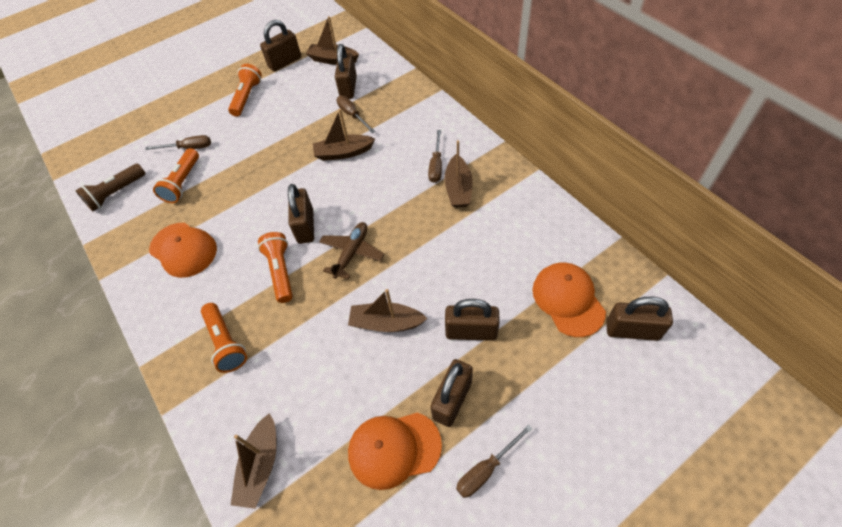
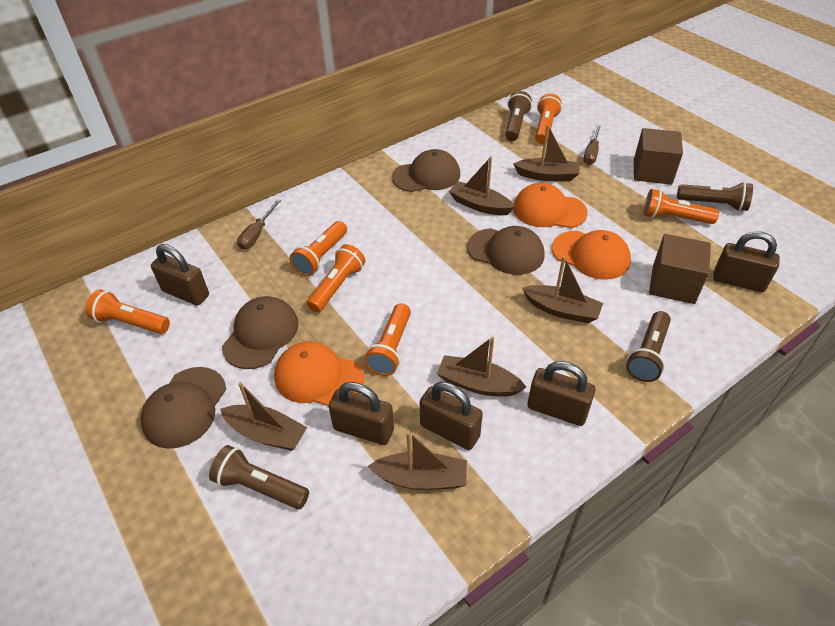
brown boat: 5 -> 6
brown cap: 0 -> 4
brown cube: 0 -> 2
brown flashlight: 1 -> 4
brown padlock: 6 -> 5
brown plane: 1 -> 0
brown screwdriver: 4 -> 2
orange flashlight: 4 -> 6

